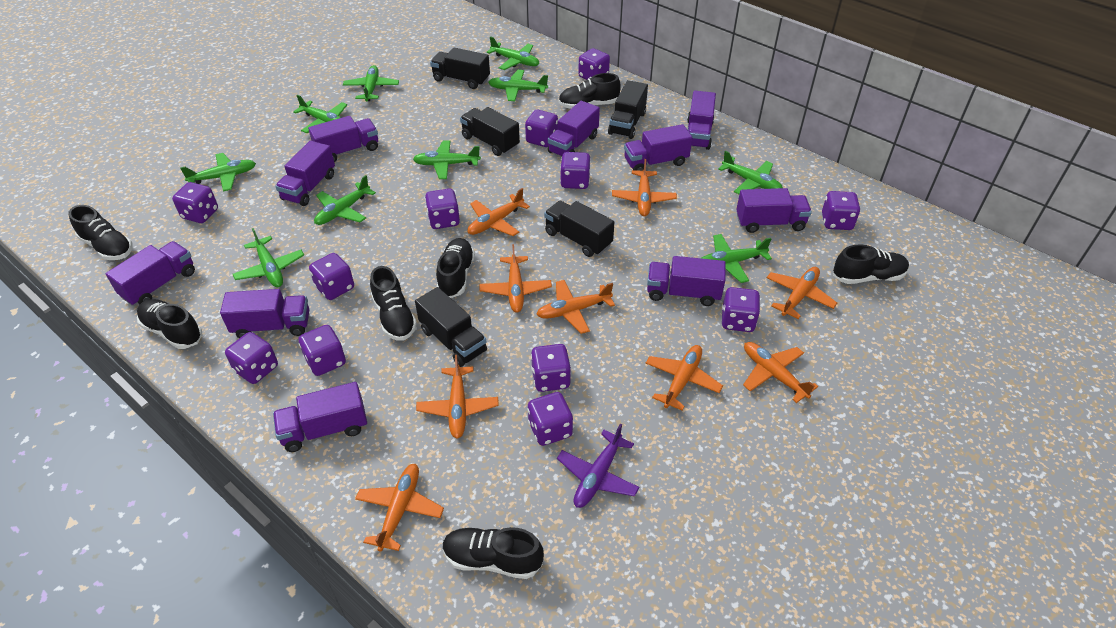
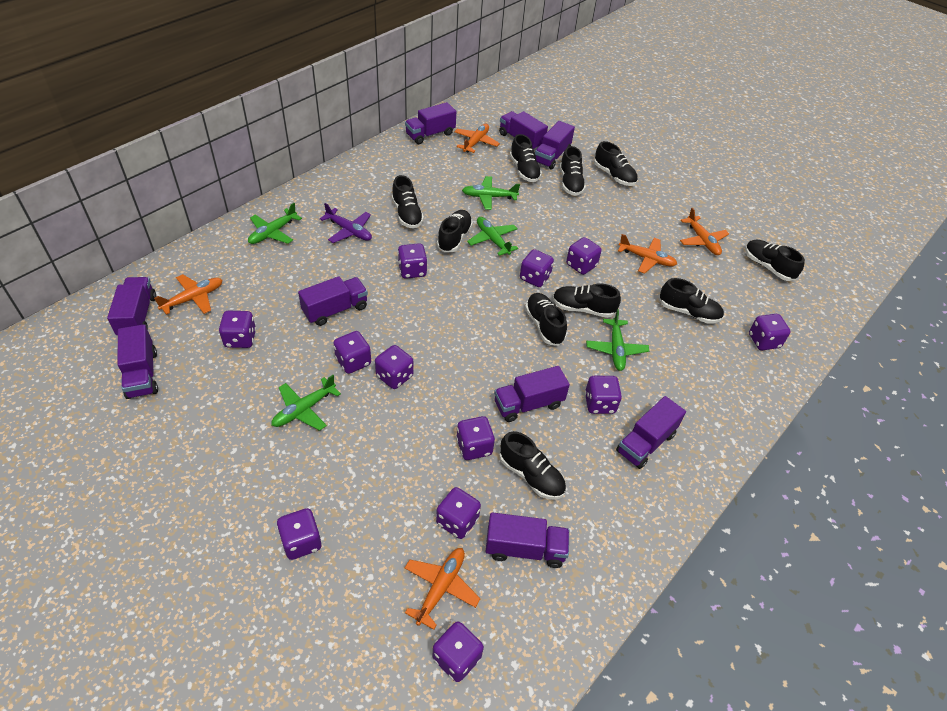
black shoe: 7 -> 10
black truck: 5 -> 0
green plane: 10 -> 5
orange plane: 9 -> 5
purple truck: 10 -> 9

